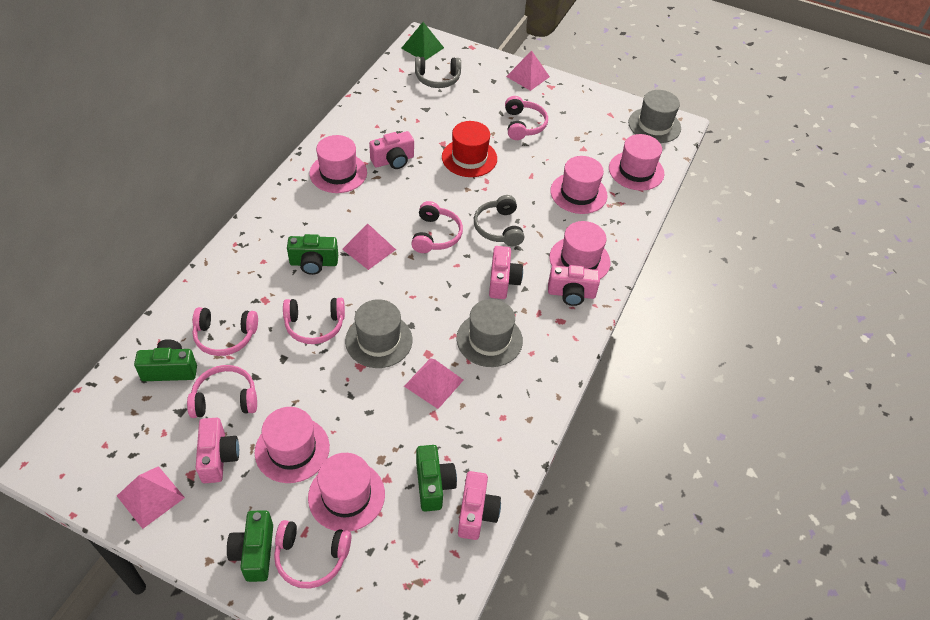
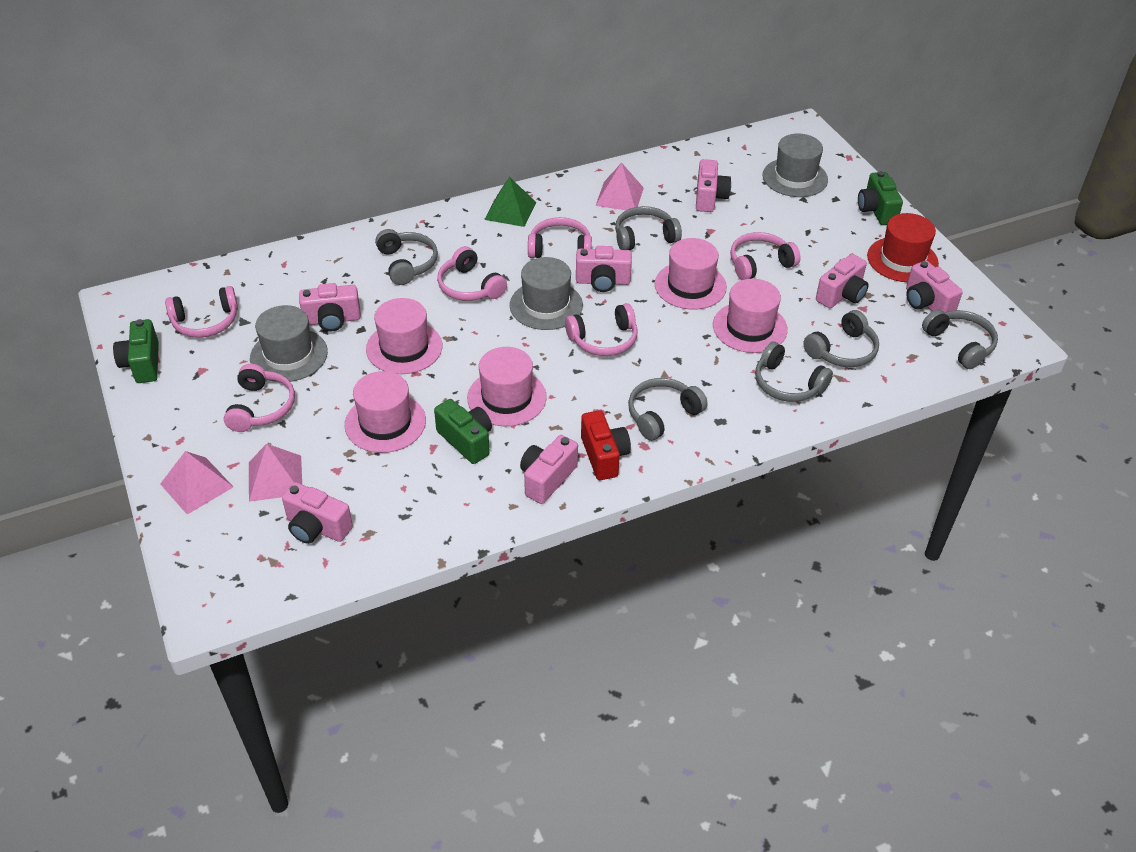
green camera: 4 -> 3
grey headphones: 2 -> 6
pink camera: 5 -> 7
pink hat: 6 -> 5
pink pyramid: 4 -> 3
red camera: 0 -> 1

